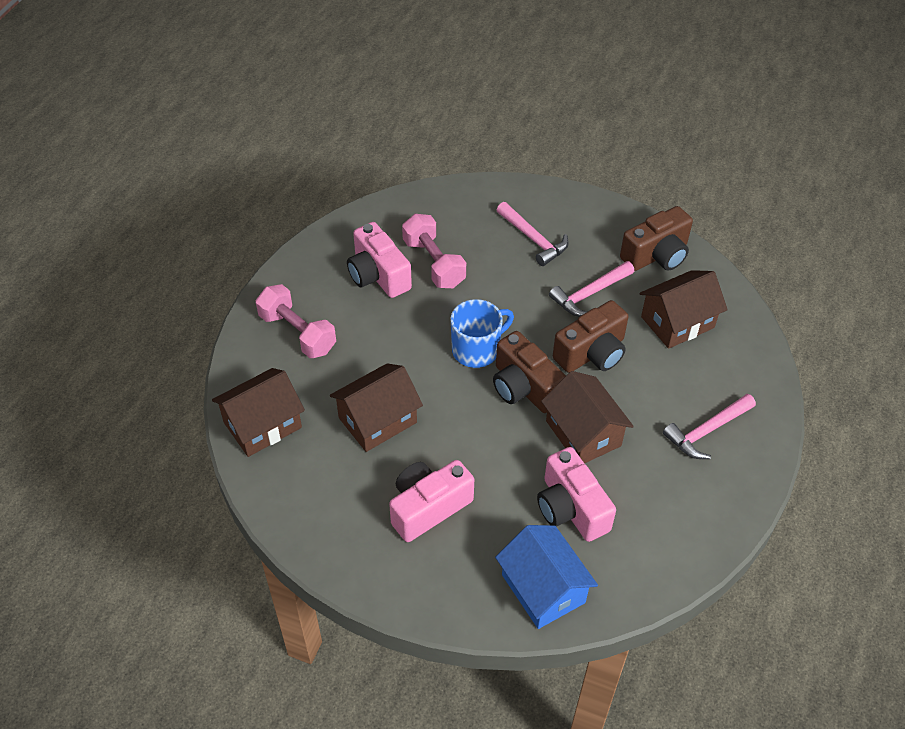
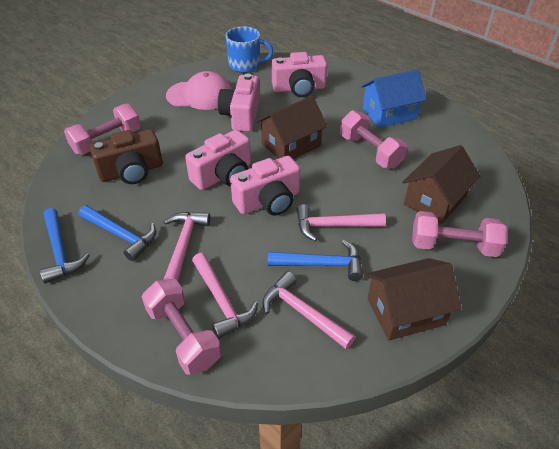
blue hammer: 0 -> 3
brown camera: 3 -> 1
brown house: 4 -> 3
pink camera: 3 -> 4
pink cap: 0 -> 1
pink dumbbell: 2 -> 4
pink hammer: 3 -> 4

